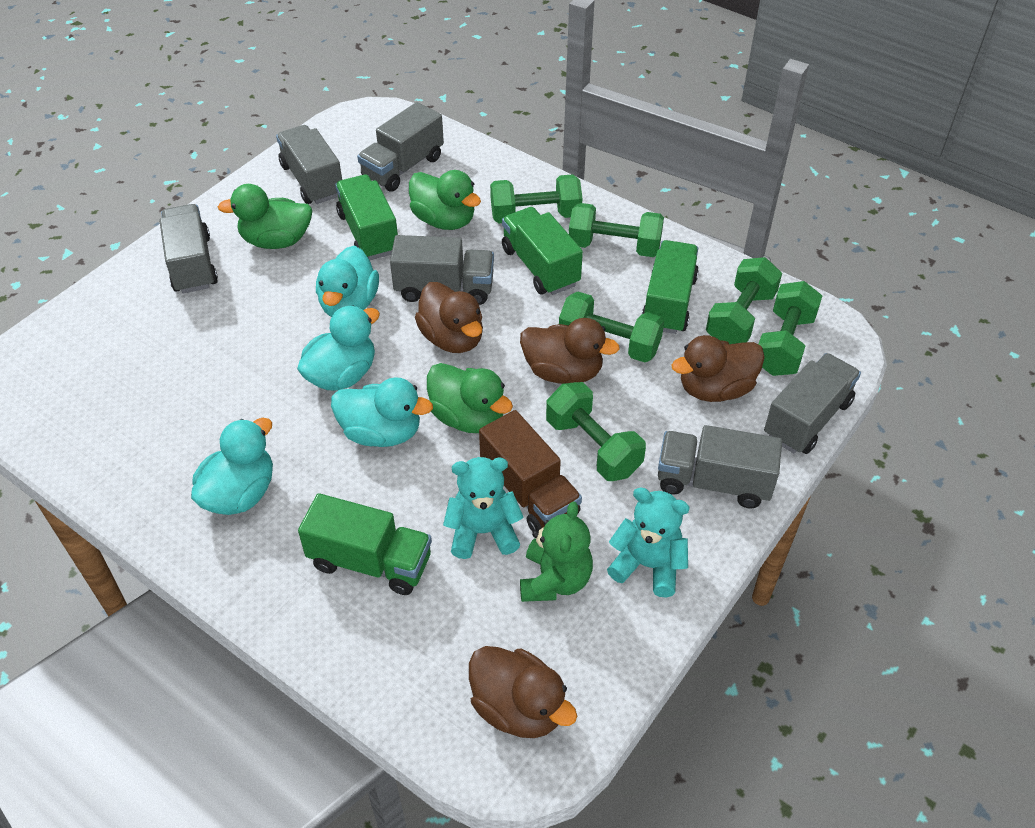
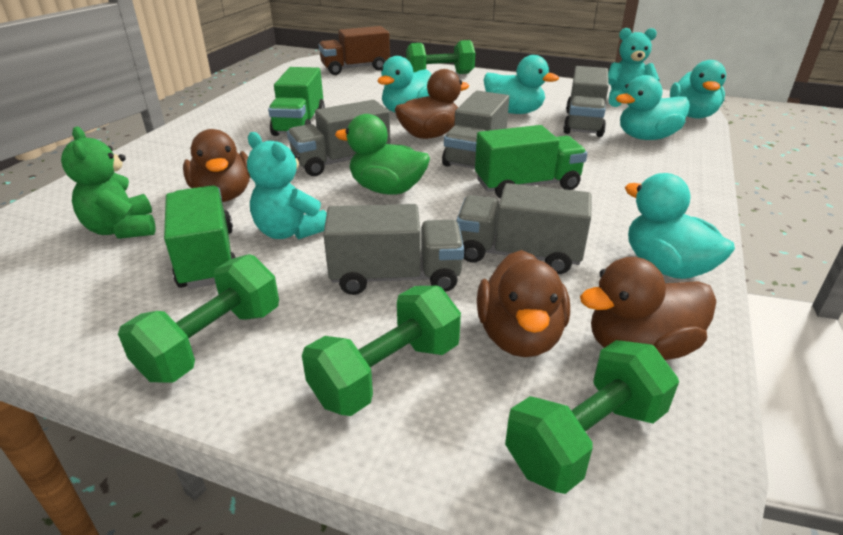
green duck: 3 -> 1
green dumbbell: 6 -> 4
green truck: 4 -> 3
grey truck: 6 -> 5
turquoise duck: 4 -> 5

